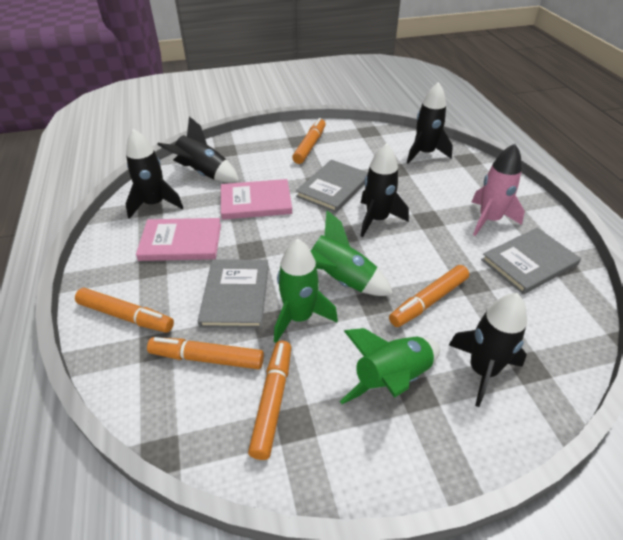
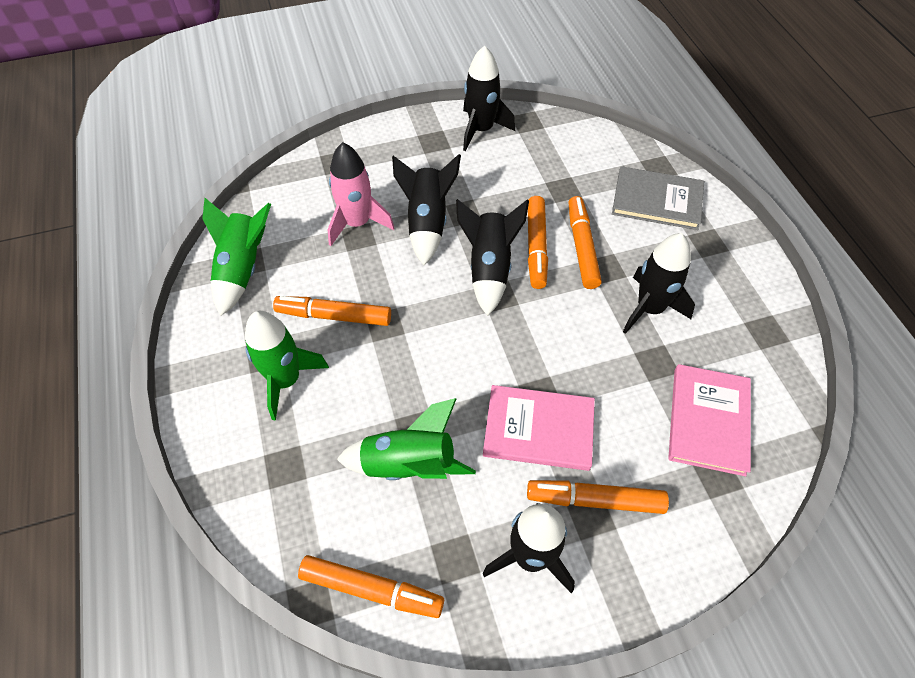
grey book: 3 -> 1

